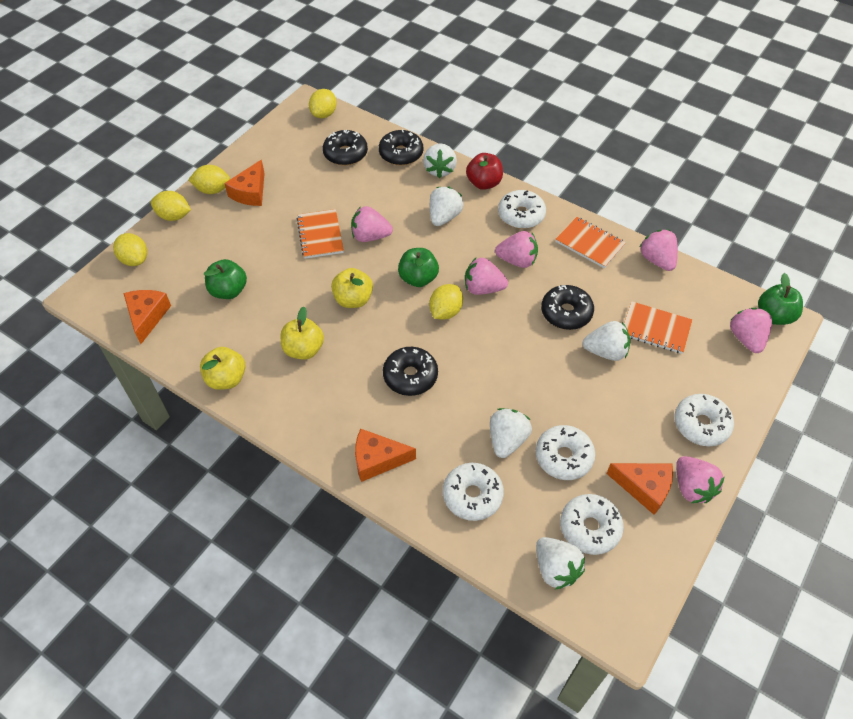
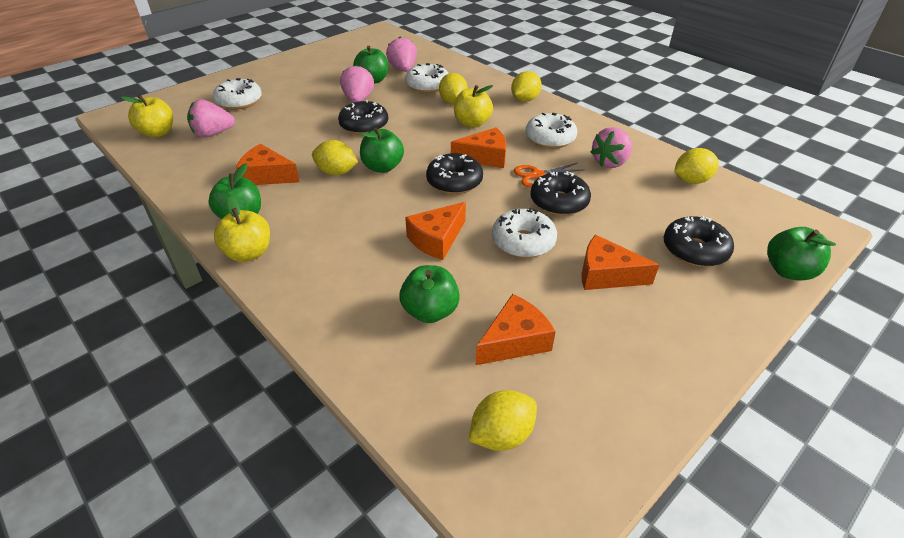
green apple: 3 -> 5
orange cheese: 4 -> 5
orange notebook: 3 -> 0
orange scissors: 0 -> 1
pink strawberry: 6 -> 4
red apple: 1 -> 0
white donut: 5 -> 4
white strawberry: 5 -> 0

